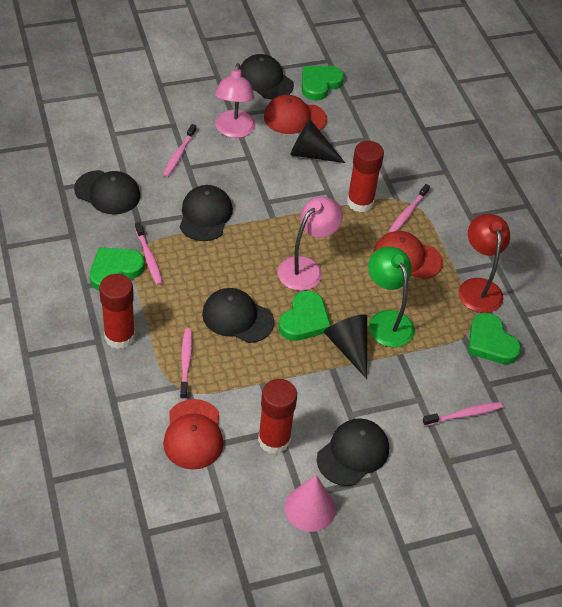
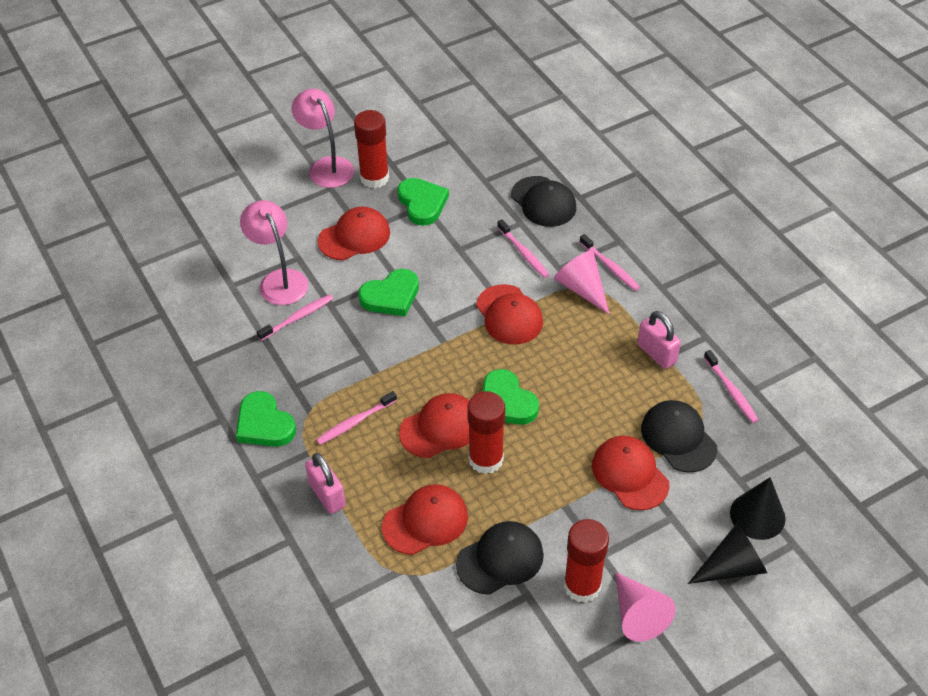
black cap: 5 -> 3
green lamp: 1 -> 0
pink cone: 1 -> 2
pink padlock: 0 -> 2
red cap: 3 -> 5
red lamp: 1 -> 0

